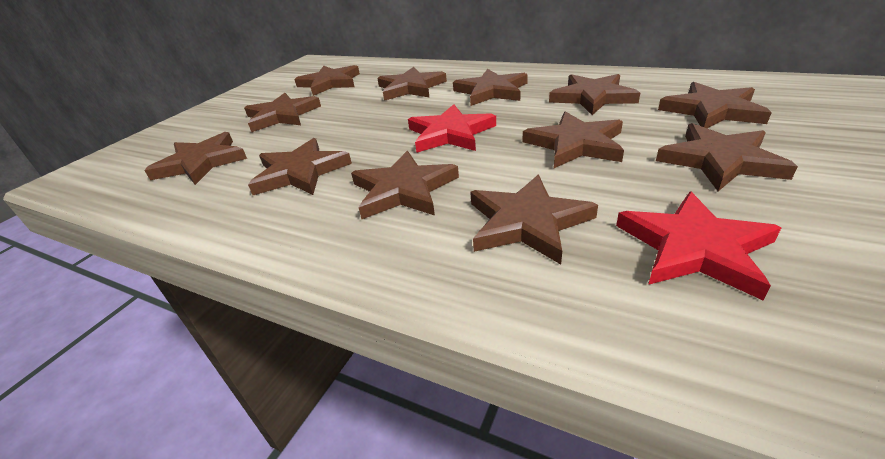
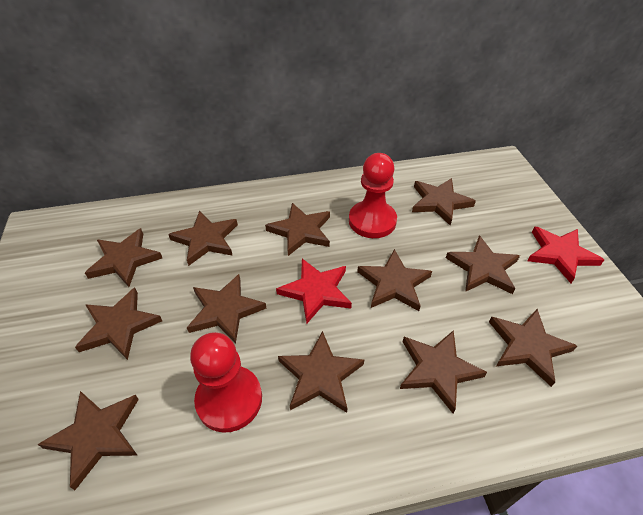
red pawn: 0 -> 2

